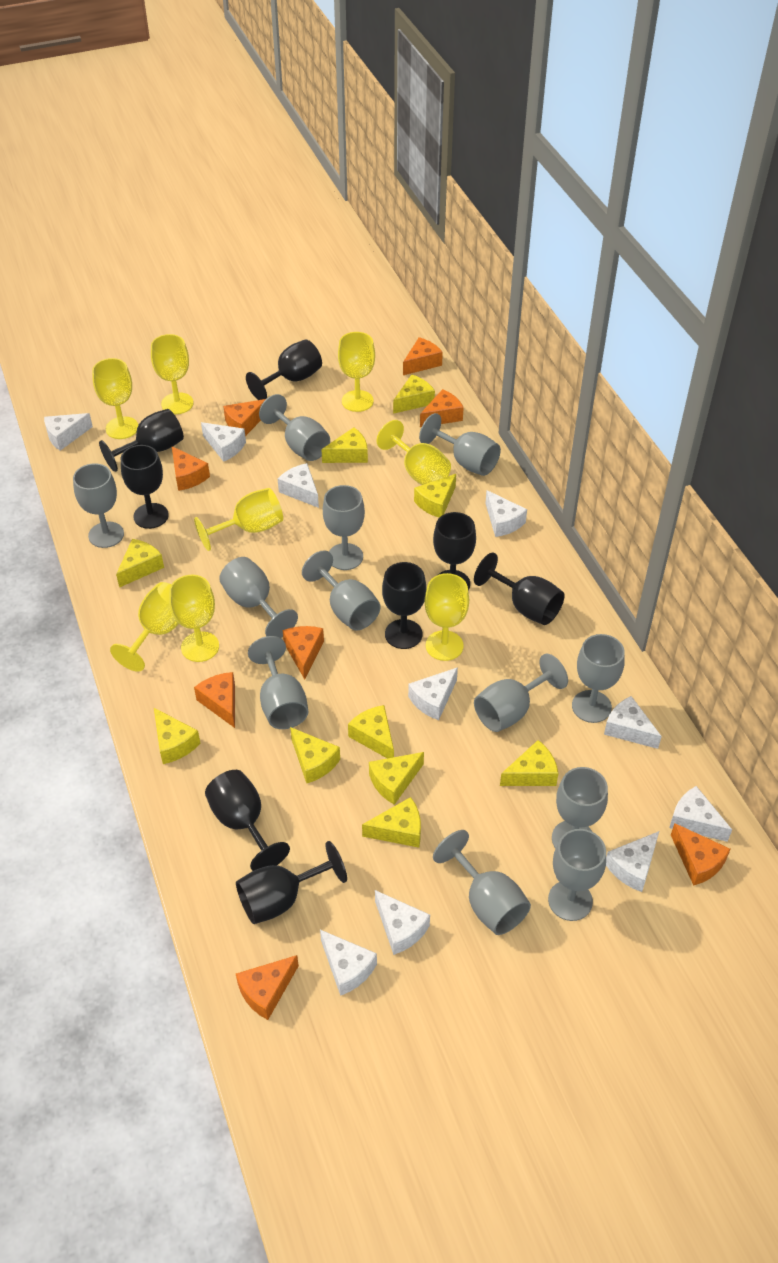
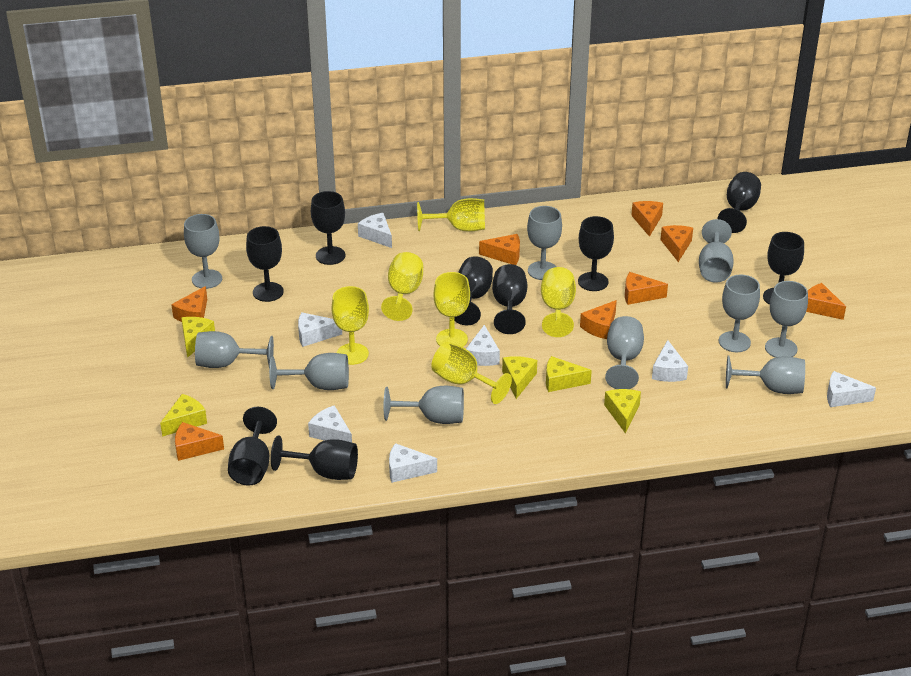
black goblet: 8 -> 9
grey goblet: 12 -> 10
white cheese: 10 -> 7
yellow cheese: 10 -> 5
yellow goblet: 8 -> 6

